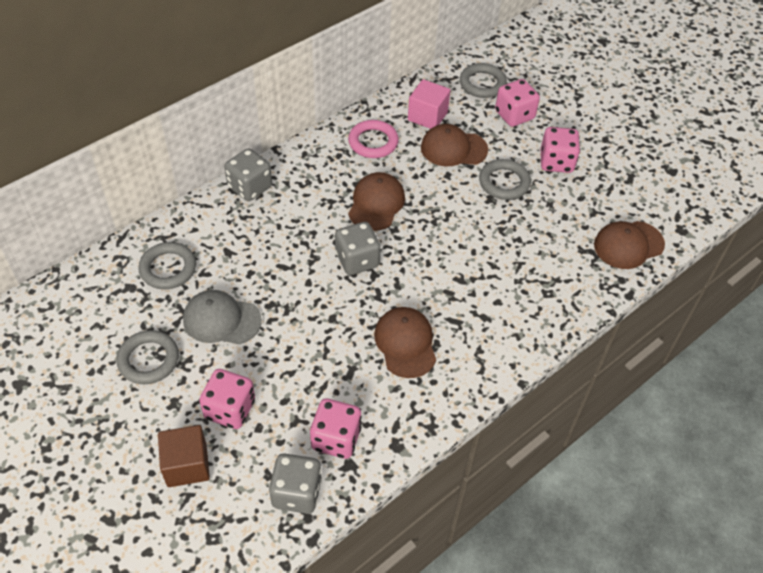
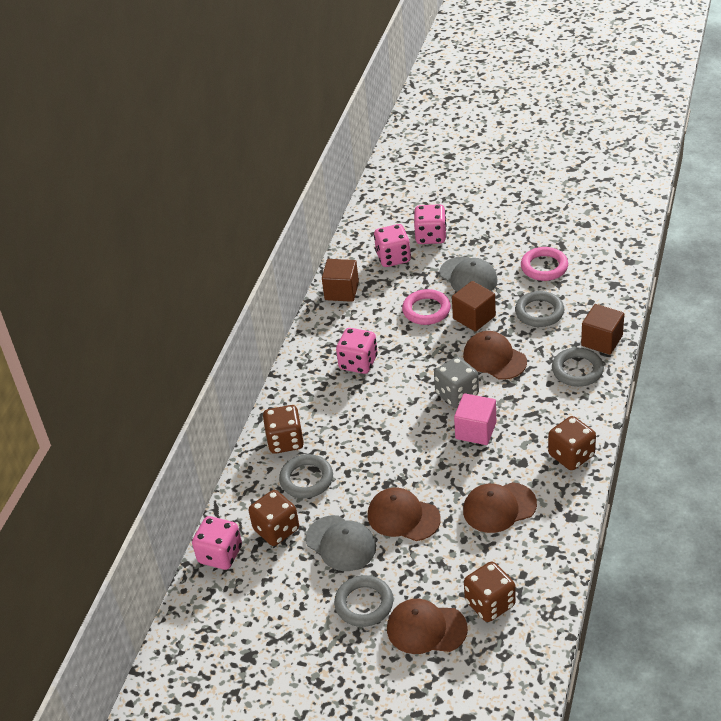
brown cube: 1 -> 3
brown dice: 0 -> 4
grey cap: 1 -> 2
grey dice: 3 -> 1
pink ring: 1 -> 2

